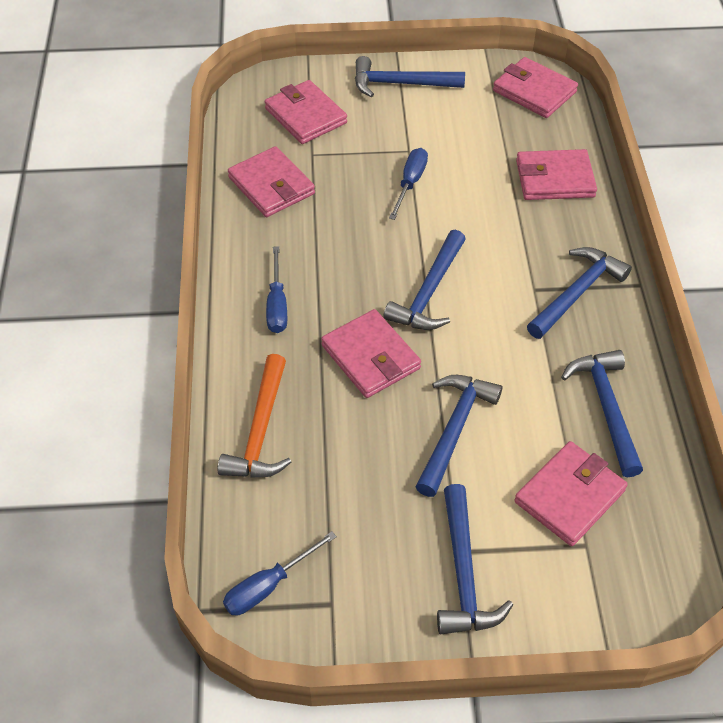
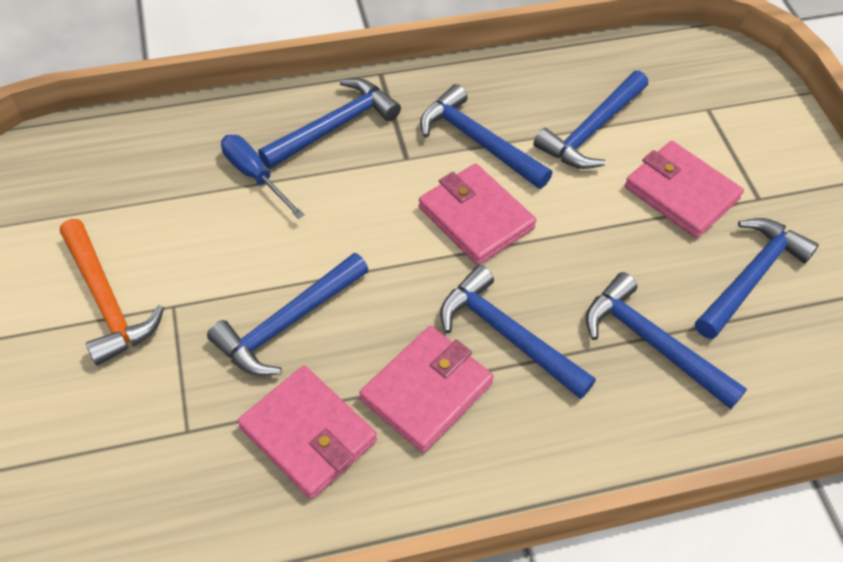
blue hammer: 6 -> 7
blue screwdriver: 3 -> 1
pink wallet: 6 -> 4

